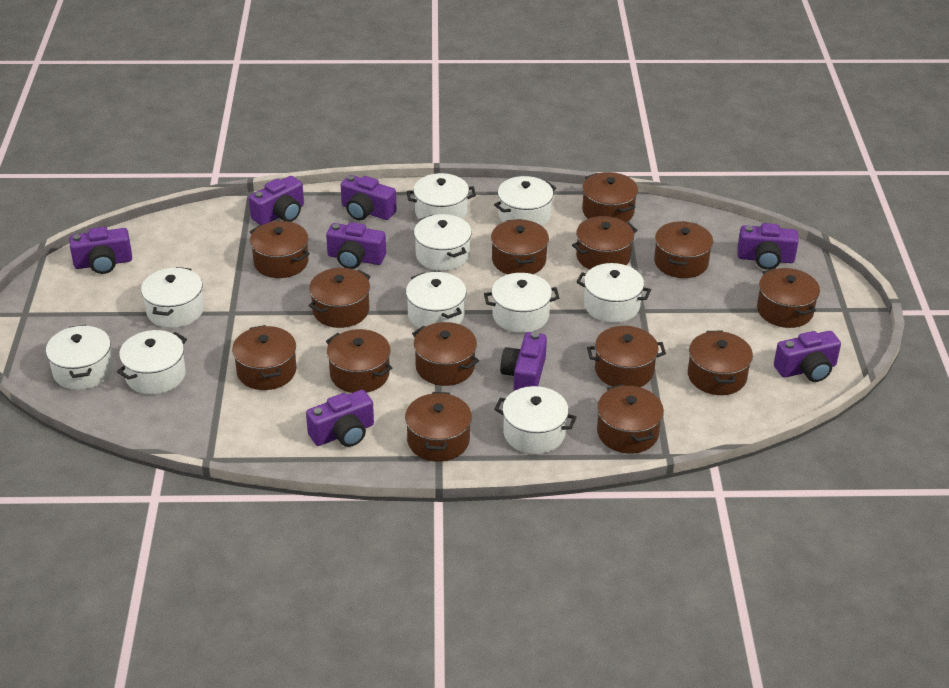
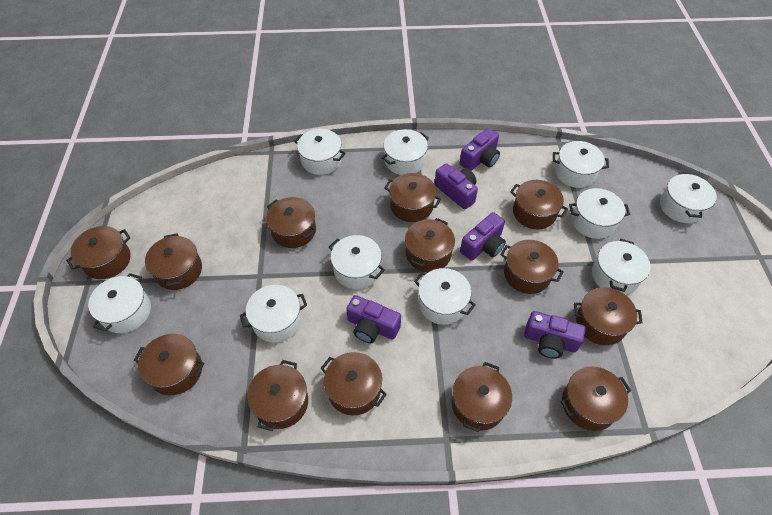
brown pot: 14 -> 13
purple camera: 8 -> 5

